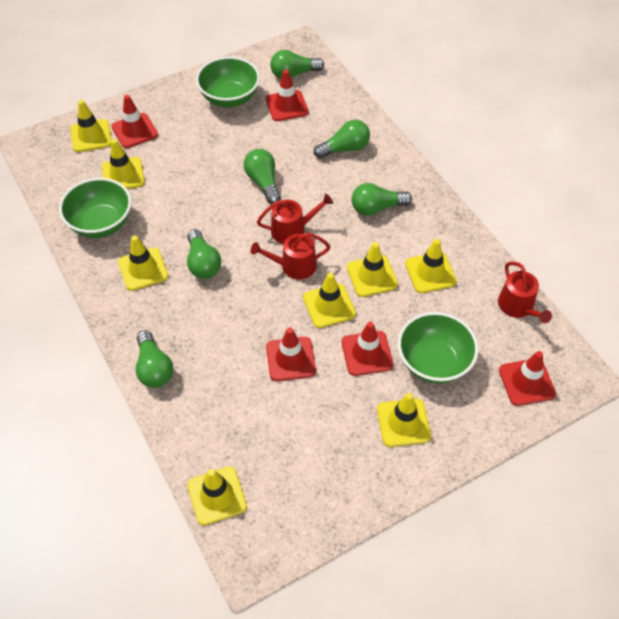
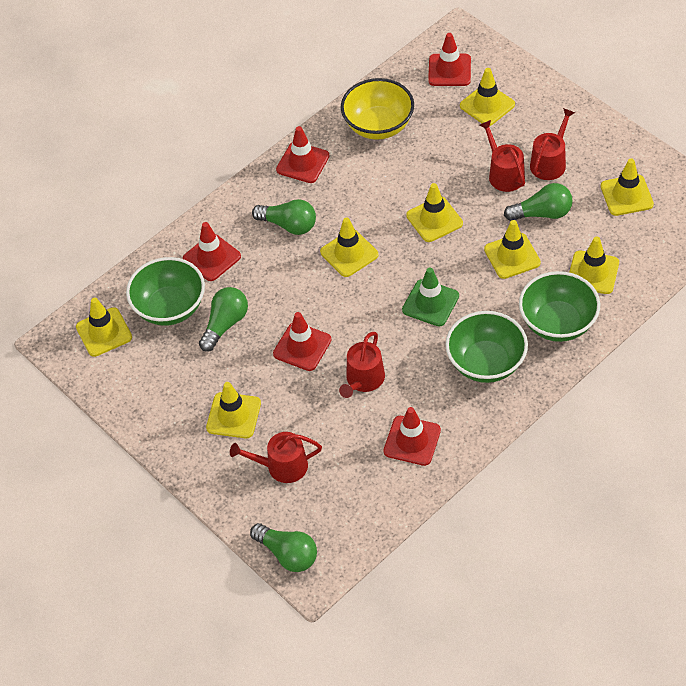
green light bulb: 6 -> 4
green traffic cone: 0 -> 1
red watering can: 3 -> 4
yellow bowl: 0 -> 1

